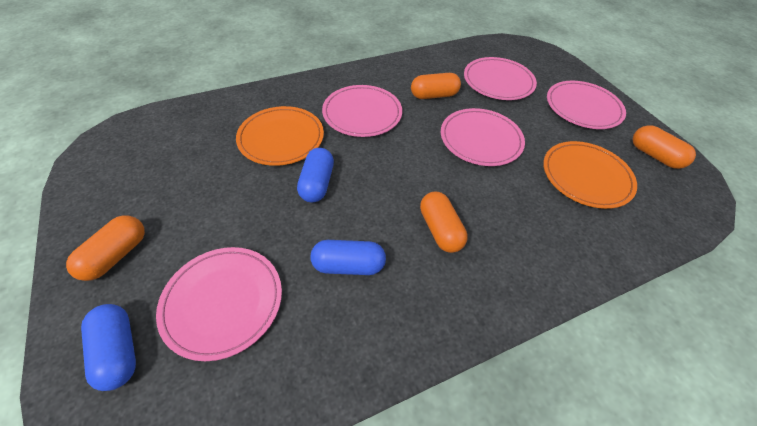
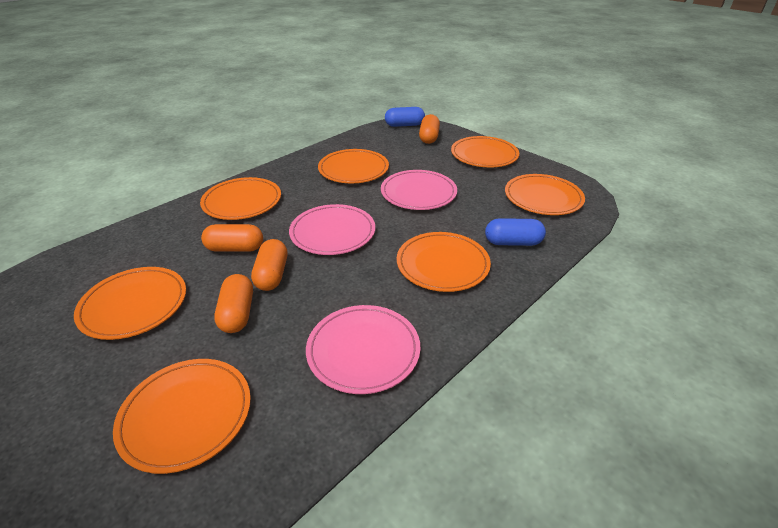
blue capsule: 3 -> 2
orange plate: 2 -> 7
pink plate: 5 -> 3

